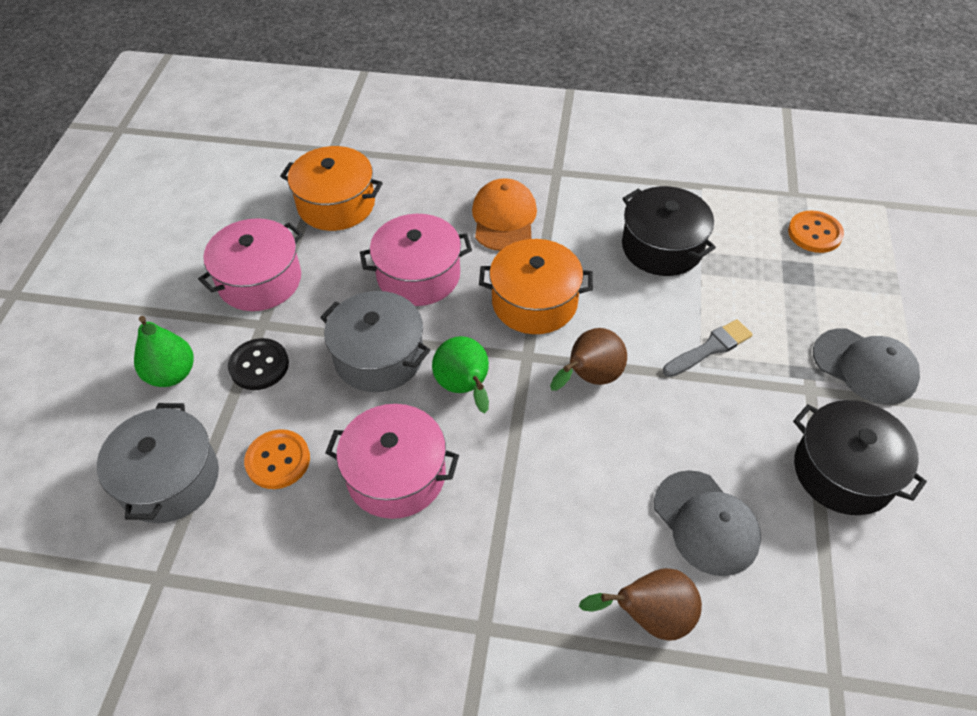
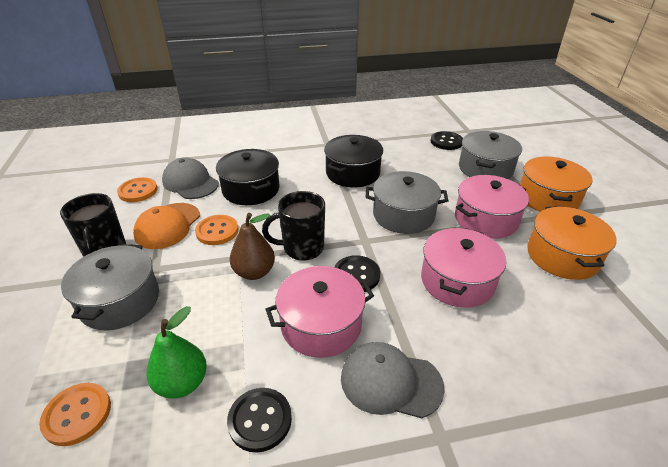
black button: 1 -> 3
black mug: 0 -> 2
brown pear: 2 -> 1
green pear: 2 -> 1
grey brush: 1 -> 0
grey pot: 2 -> 3
orange button: 2 -> 3

